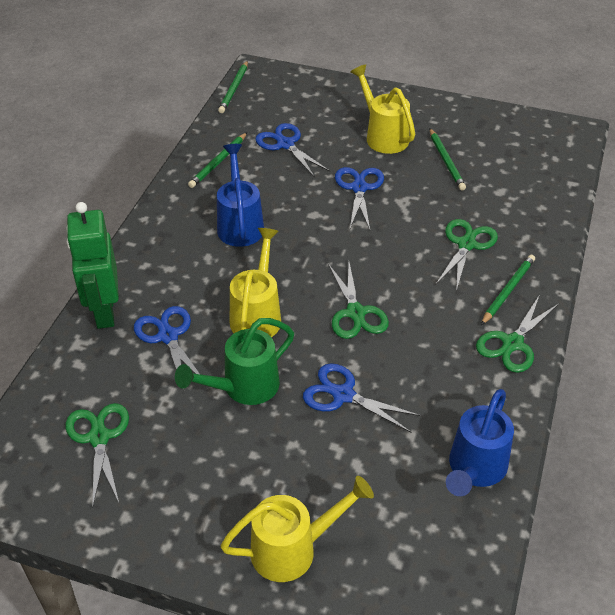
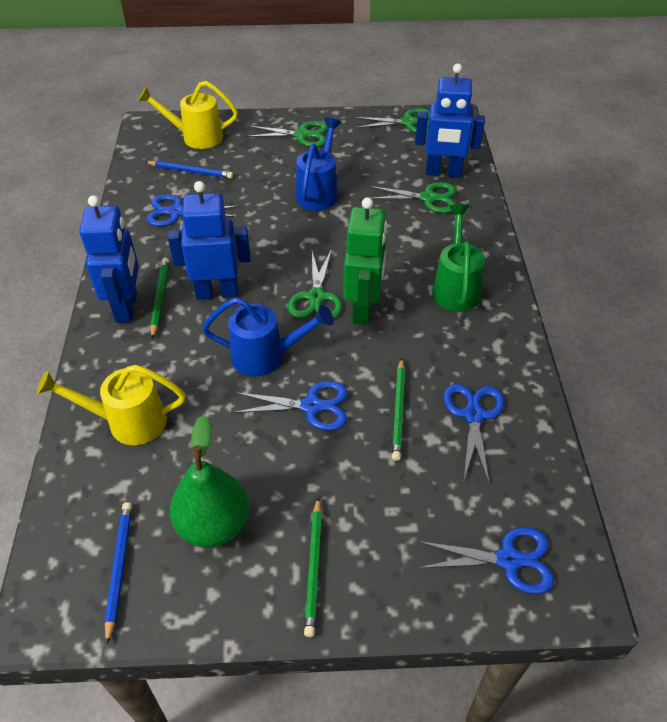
blue pencil: 0 -> 2
blue robot: 0 -> 3
green pear: 0 -> 1
green pencil: 4 -> 3
yellow watering can: 3 -> 2

